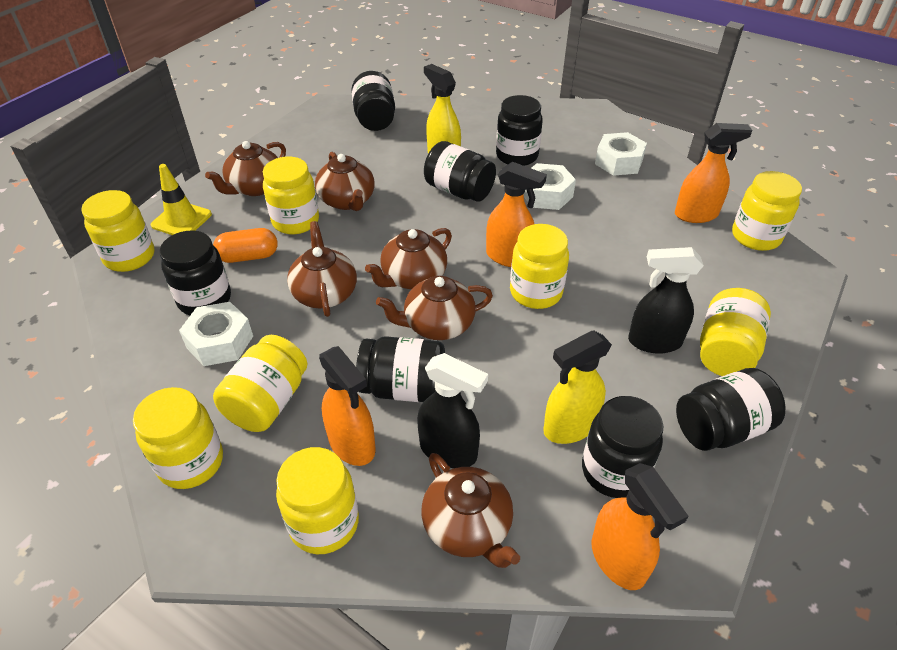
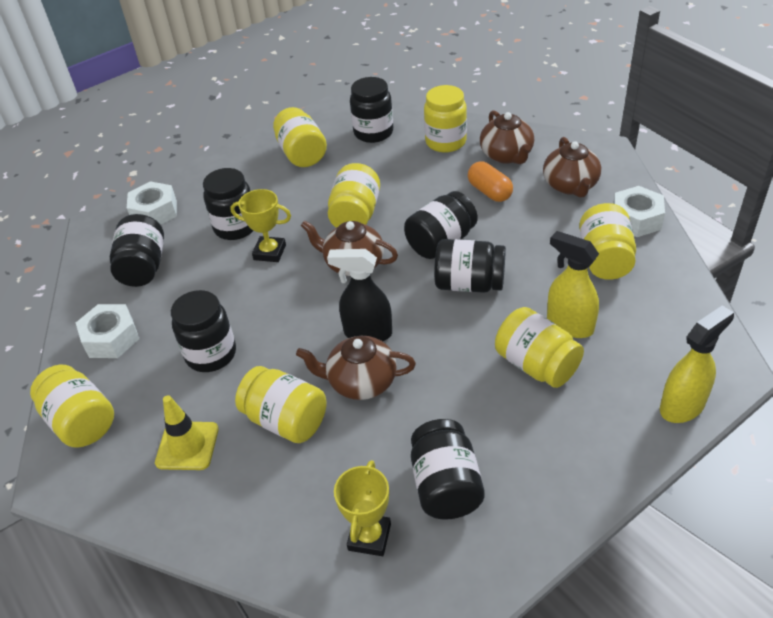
black spray bottle: 2 -> 1
brown teapot: 6 -> 4
orange spray bottle: 4 -> 0
yellow jar: 8 -> 7
yellow trophy: 0 -> 2

